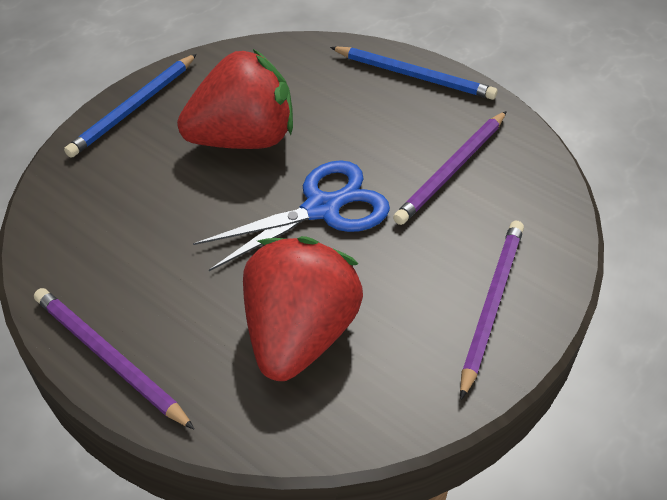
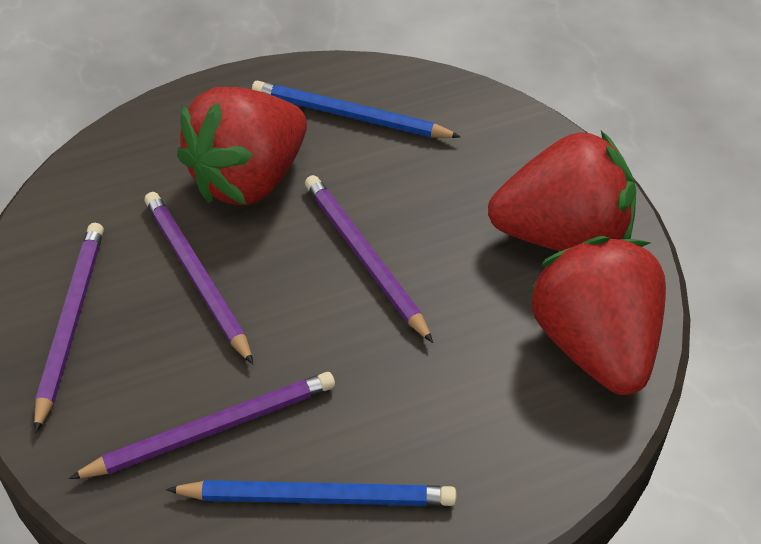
blue scissors: 1 -> 0
purple pencil: 3 -> 4
red strawberry: 2 -> 3

